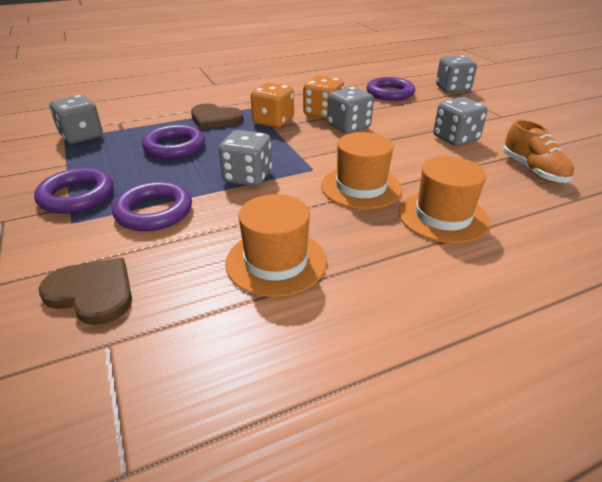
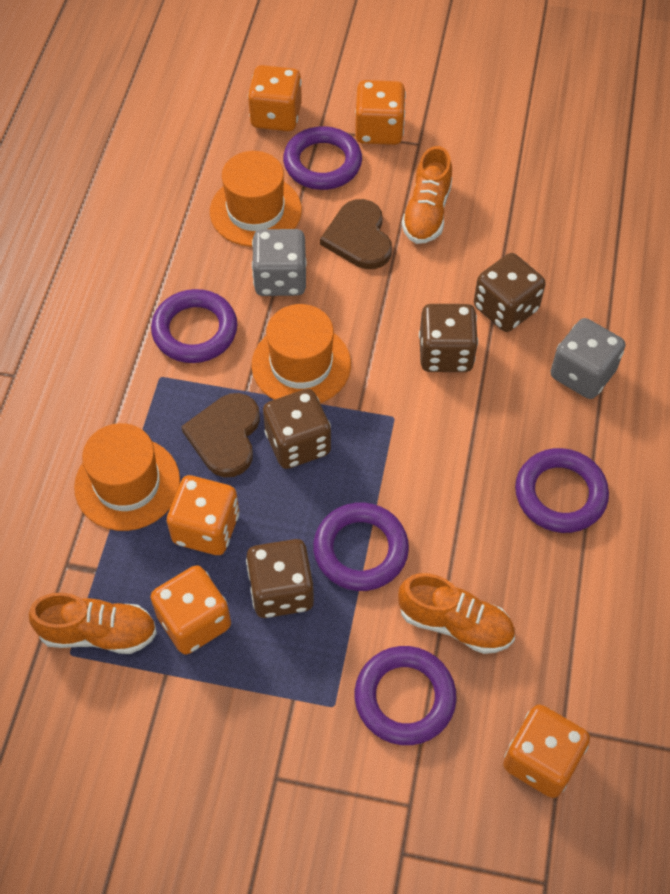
brown dice: 0 -> 4
grey dice: 5 -> 2
orange dice: 2 -> 5
orange shoe: 1 -> 3
purple ring: 4 -> 5

